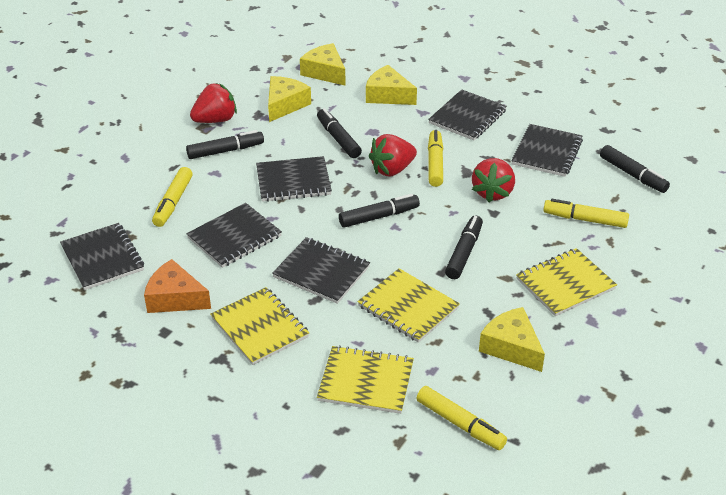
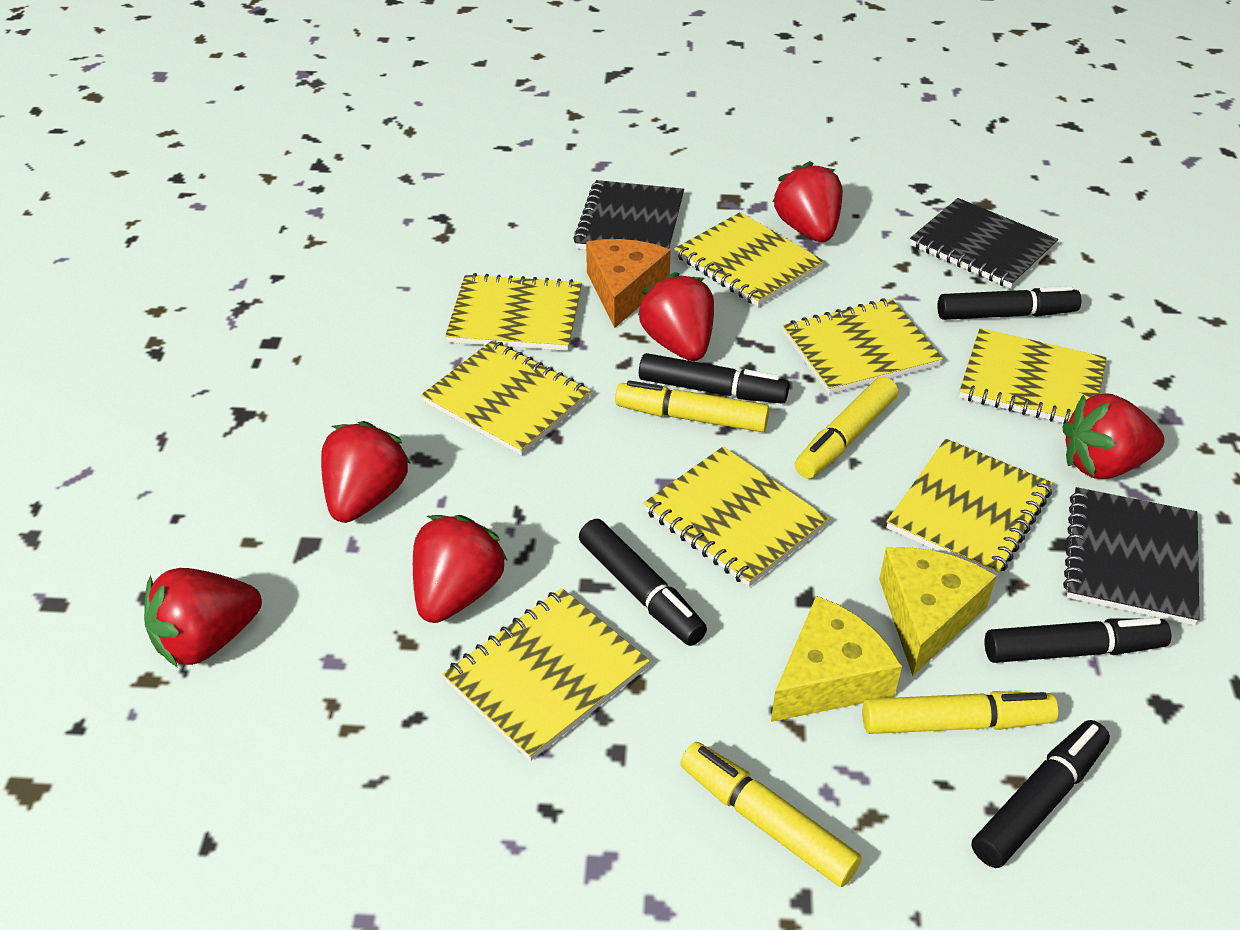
black notebook: 6 -> 3
red strawberry: 3 -> 6
yellow cheese: 4 -> 2
yellow notebook: 4 -> 8

